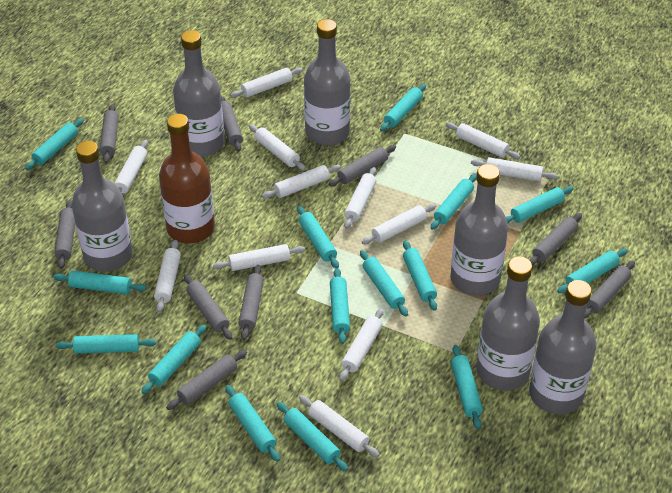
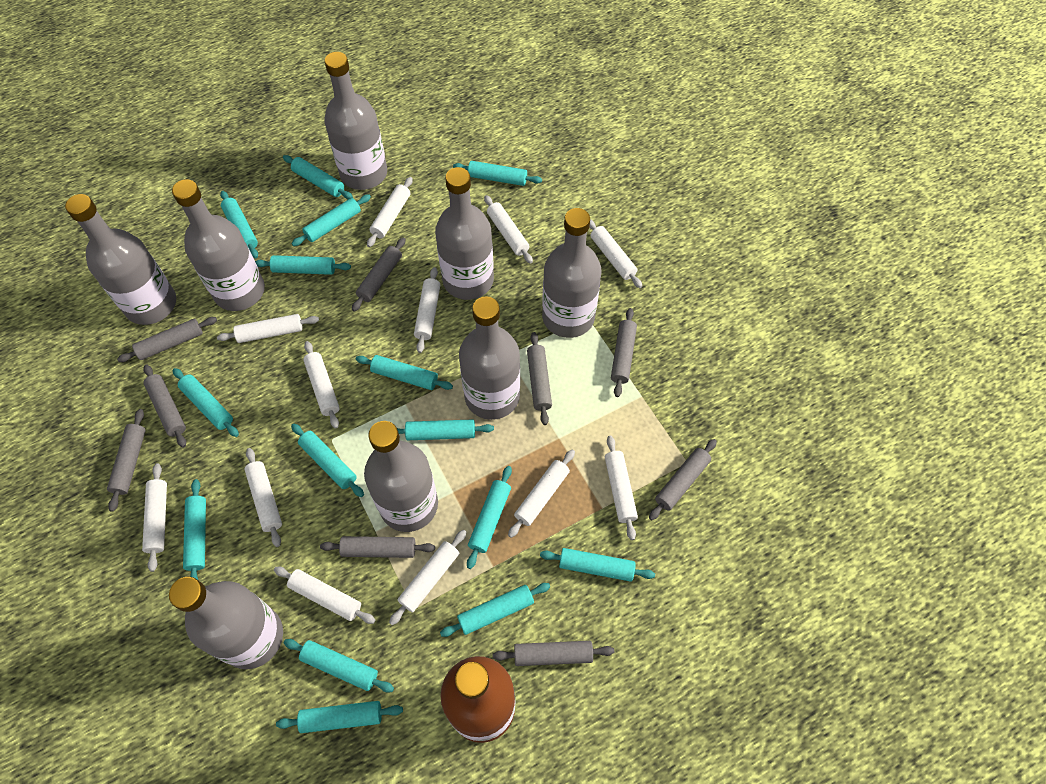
grey bottle: 6 -> 8

